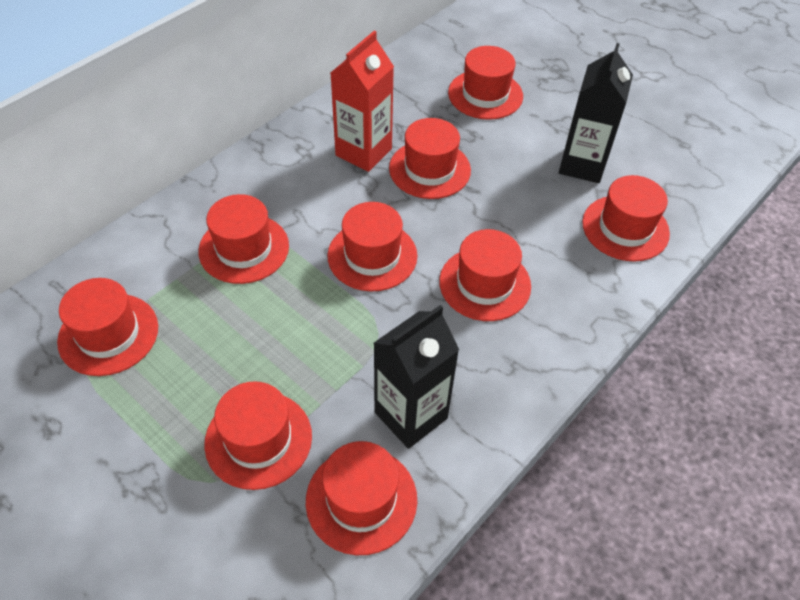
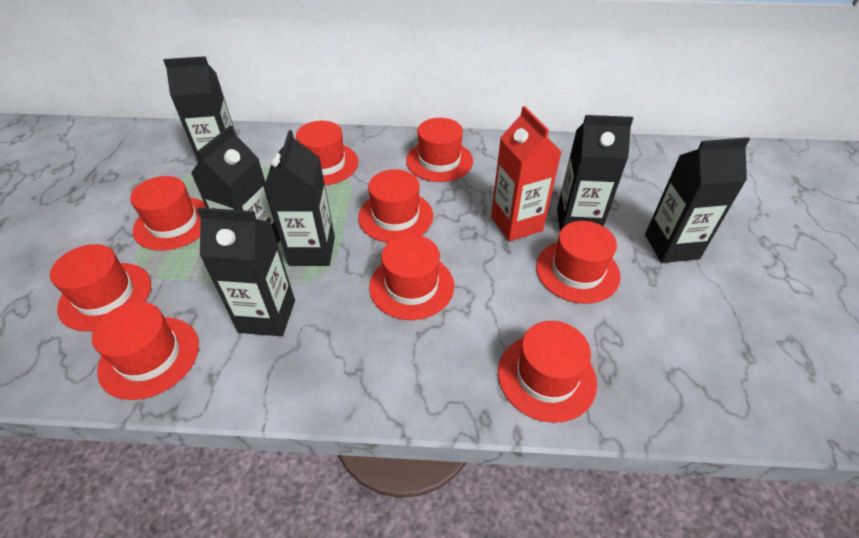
black carton: 2 -> 6

